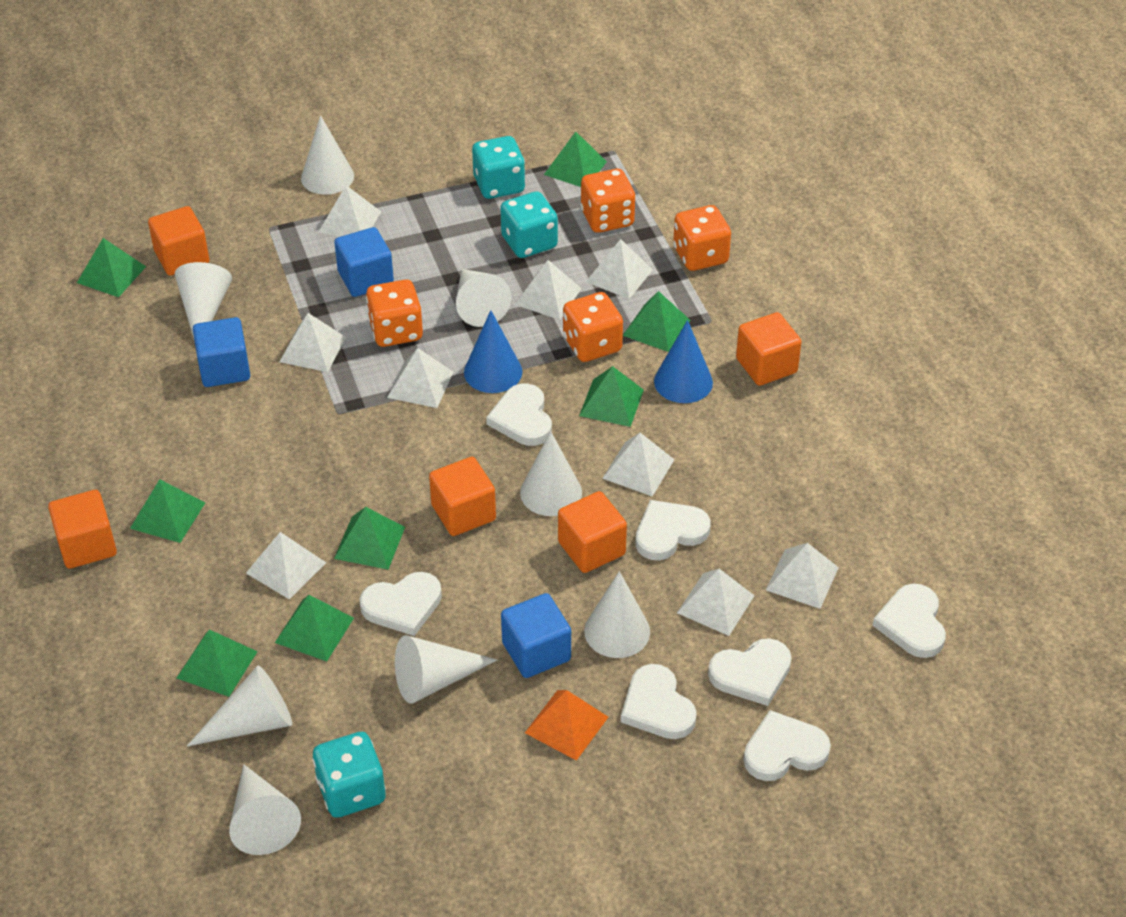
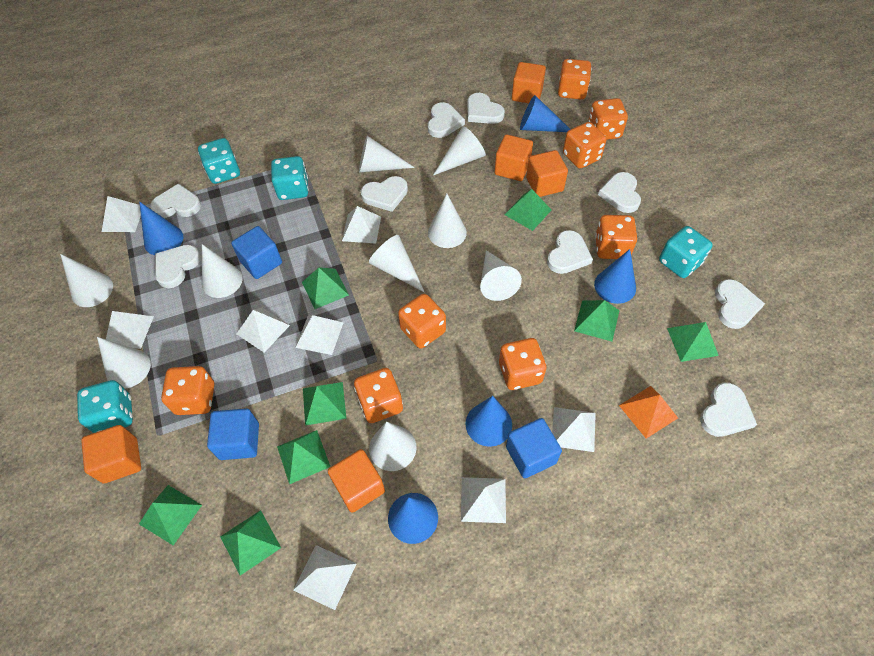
blue cone: 2 -> 5
orange dice: 4 -> 8
turquoise dice: 3 -> 4
white cone: 8 -> 9
white heart: 7 -> 9
white pyramid: 9 -> 8

